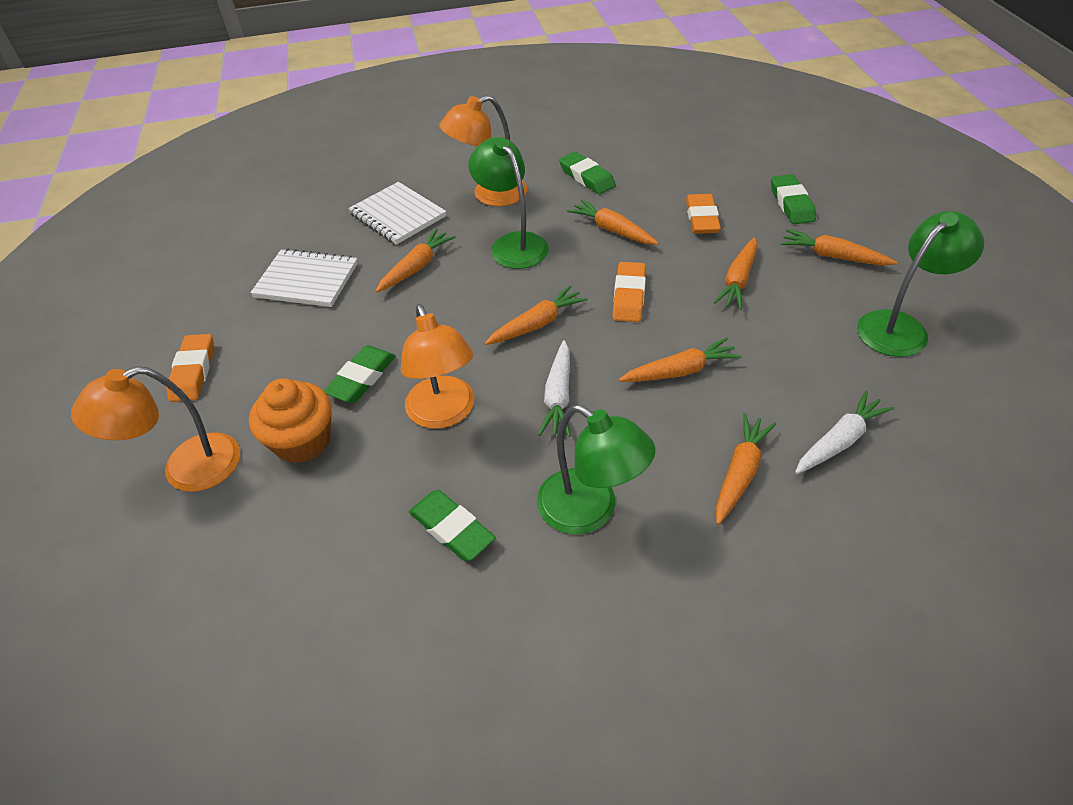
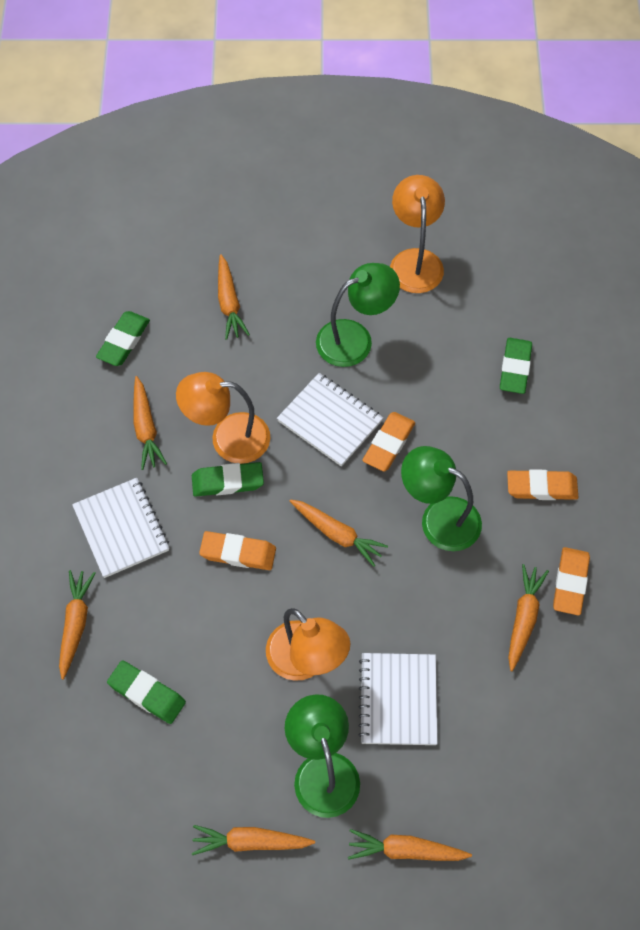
orange cupcake: 1 -> 0
orange eraser: 3 -> 4
white carrot: 2 -> 0
white notebook: 2 -> 3

